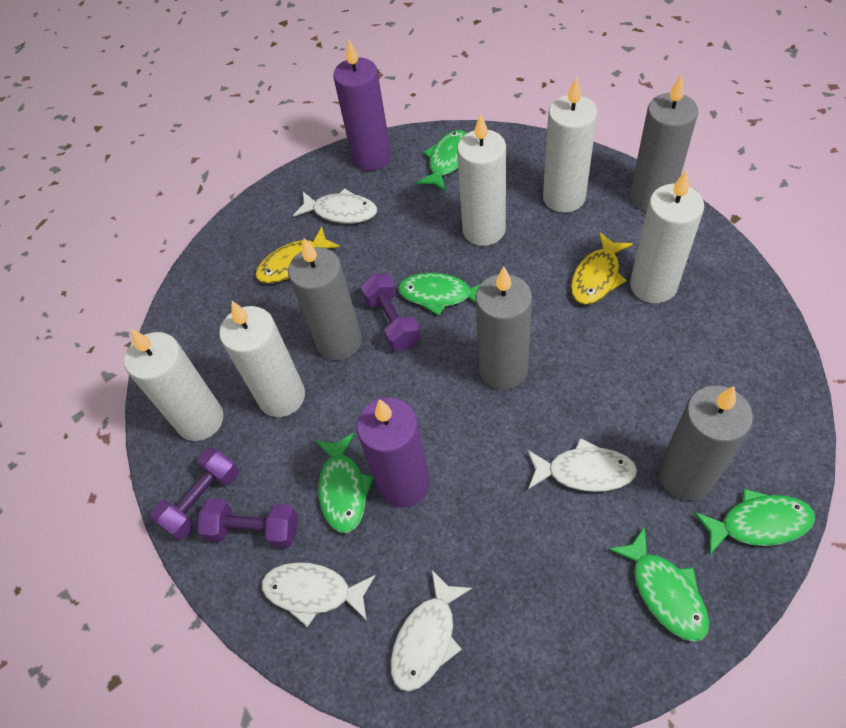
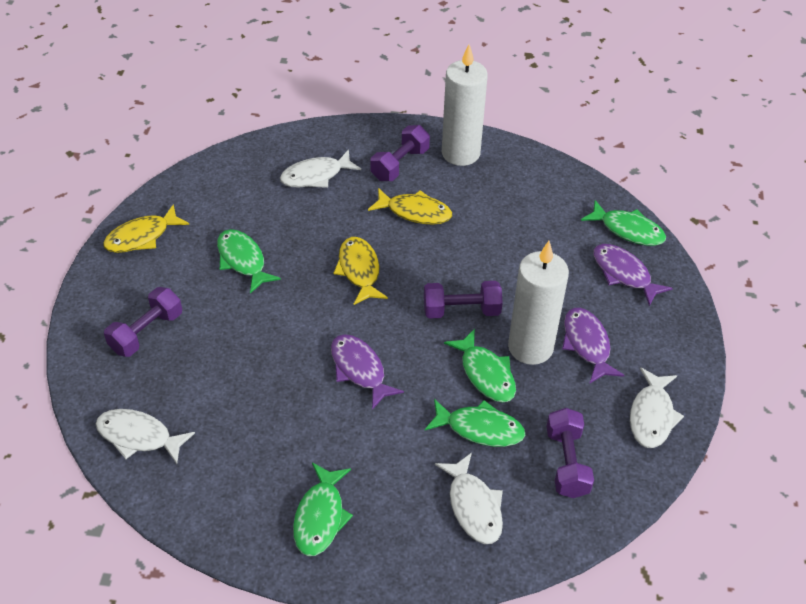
grey candle: 4 -> 0
purple candle: 2 -> 0
purple dumbbell: 3 -> 4
purple fish: 0 -> 3
white candle: 5 -> 2
yellow fish: 2 -> 3

